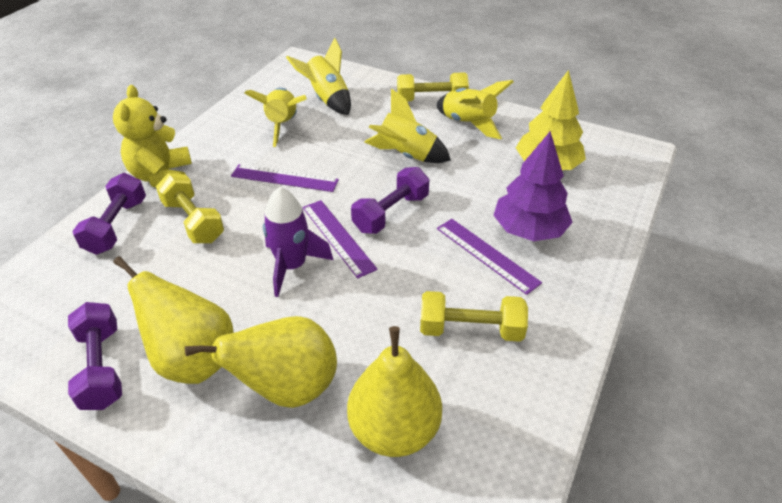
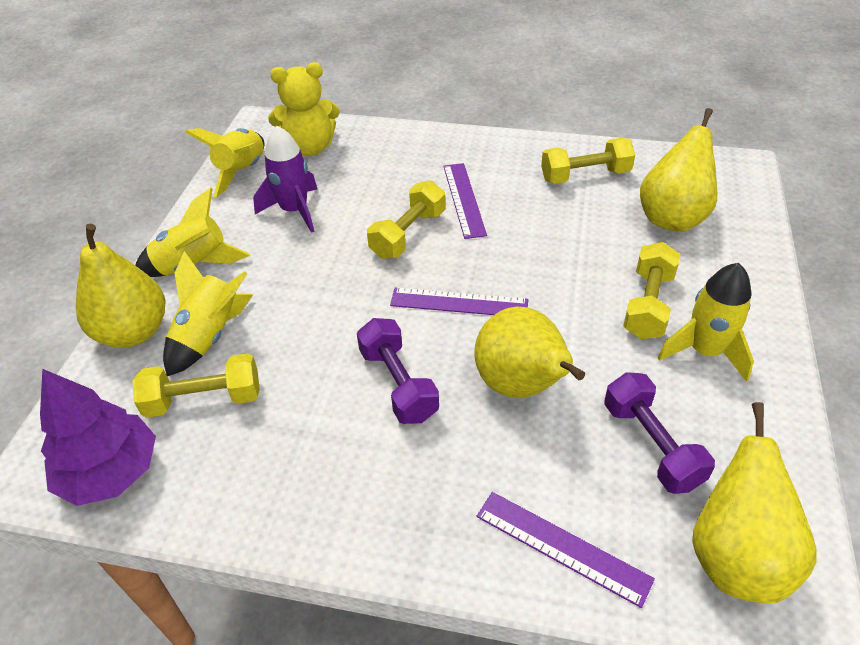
purple dumbbell: 3 -> 2
yellow dumbbell: 3 -> 4
yellow pear: 3 -> 4
yellow tree: 1 -> 0

